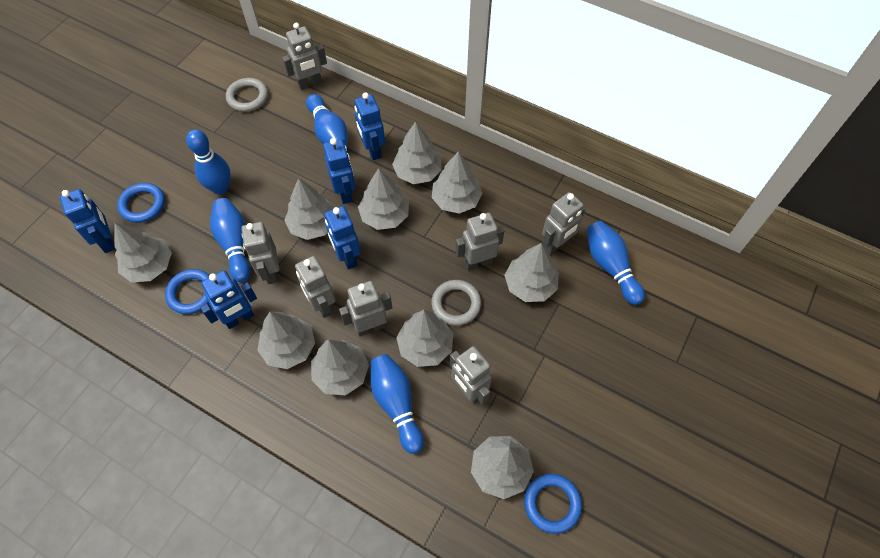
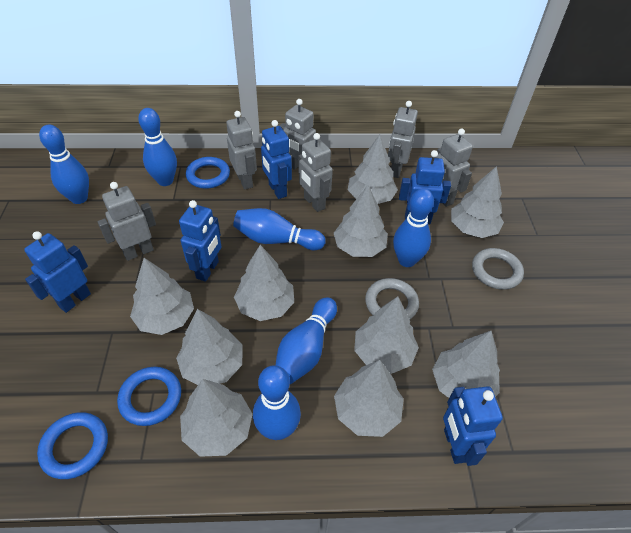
blue bowling pin: 5 -> 6
grey robot: 7 -> 6

